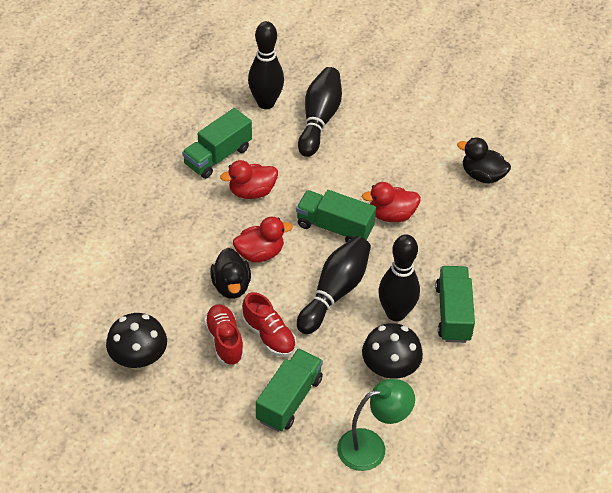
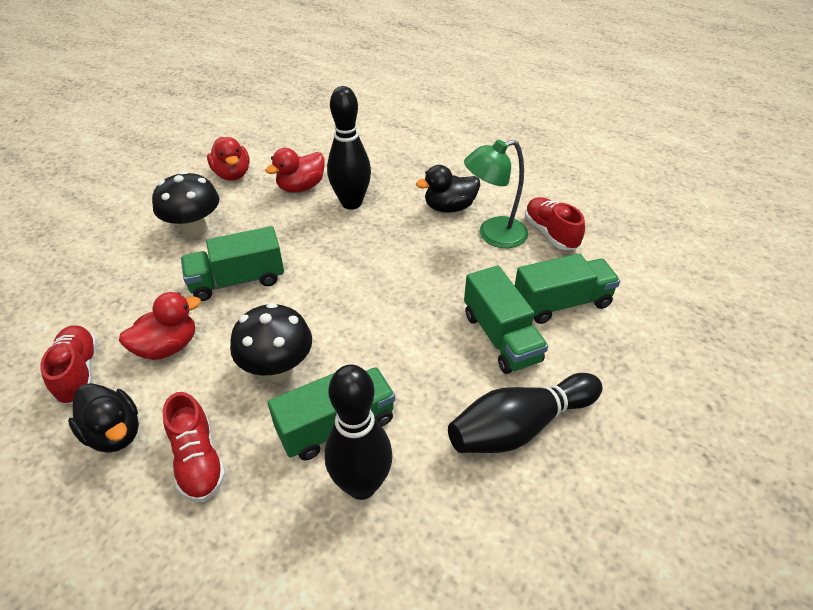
black bowling pin: 4 -> 3
red shoe: 2 -> 3

